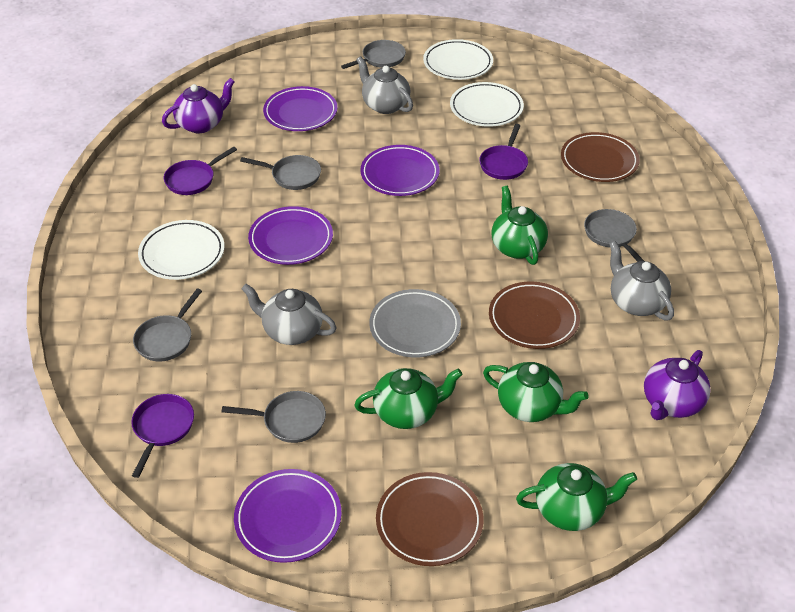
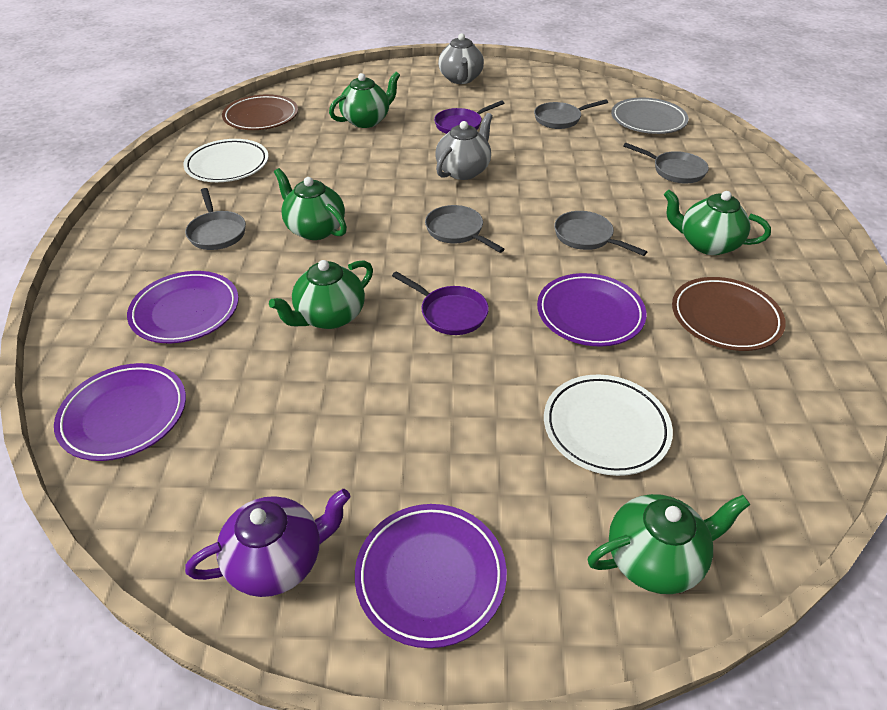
brown plate: 3 -> 2
green teapot: 4 -> 5
grey teapot: 3 -> 2
purple pan: 3 -> 2
purple teapot: 2 -> 1
white plate: 3 -> 2

